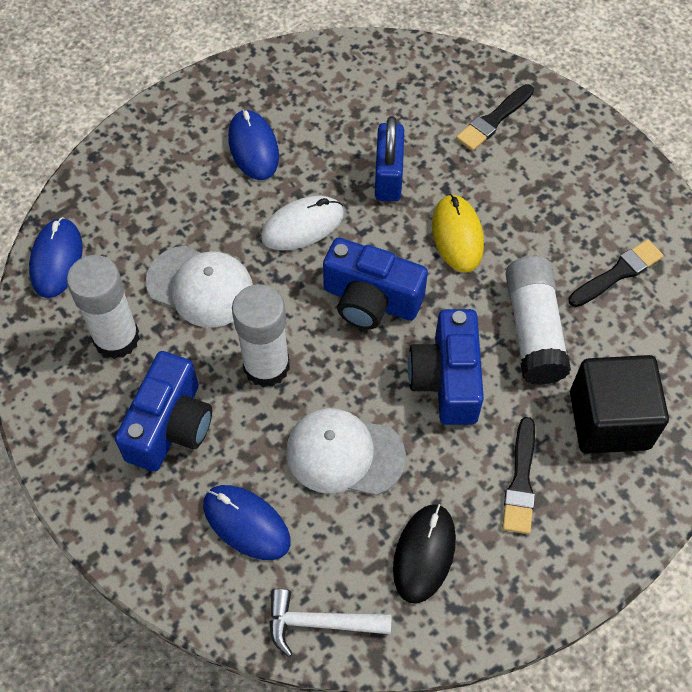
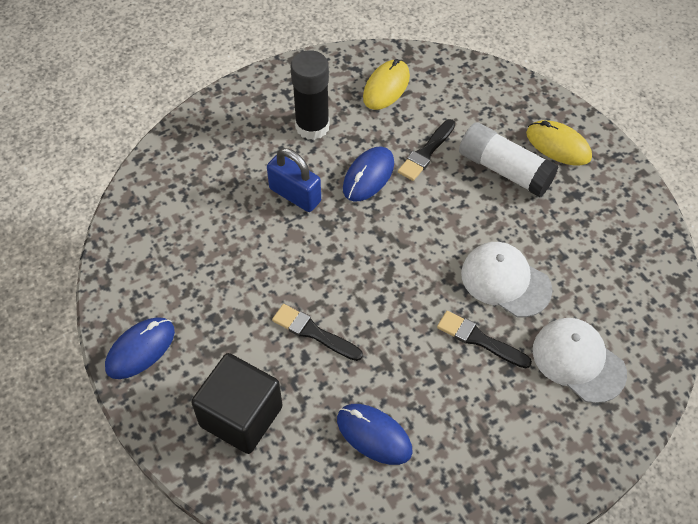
black glue stick: 0 -> 1
black mouse: 1 -> 0
blue camera: 3 -> 0
white glue stick: 3 -> 1
white hammer: 1 -> 0
white mouse: 1 -> 0
yellow mouse: 1 -> 2

